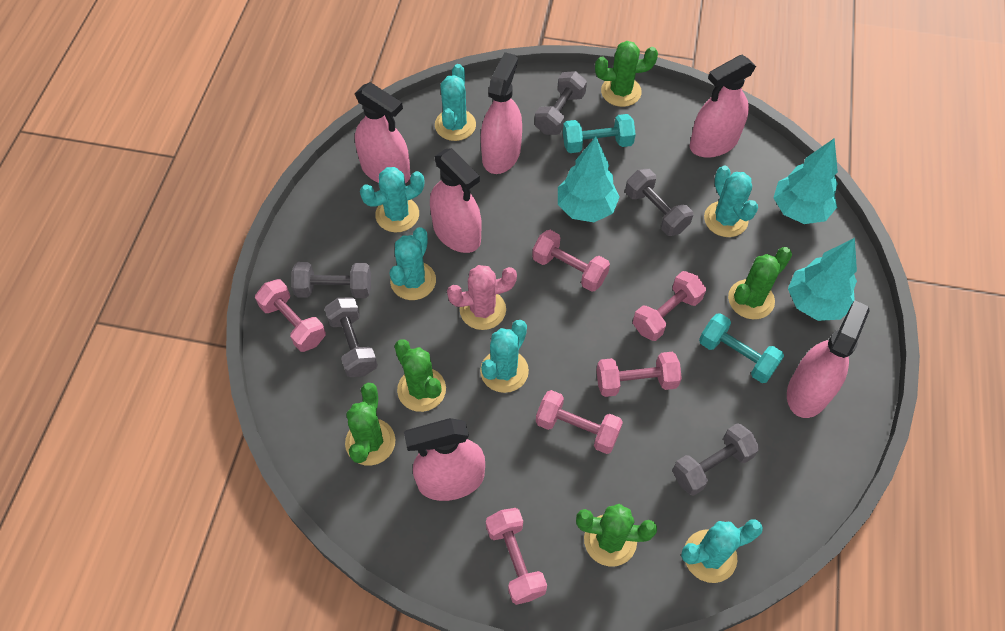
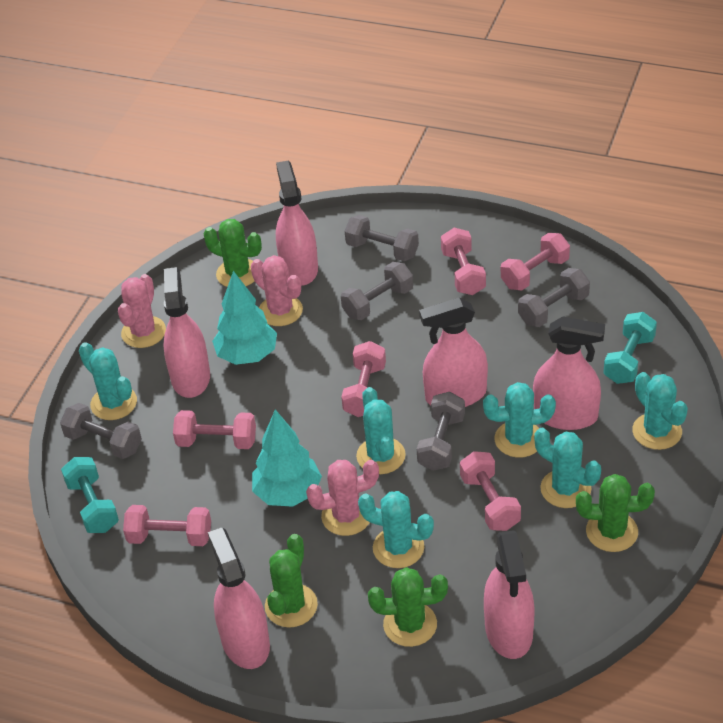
green cactus: 5 -> 4
pink cactus: 1 -> 3
turquoise tree: 3 -> 2

